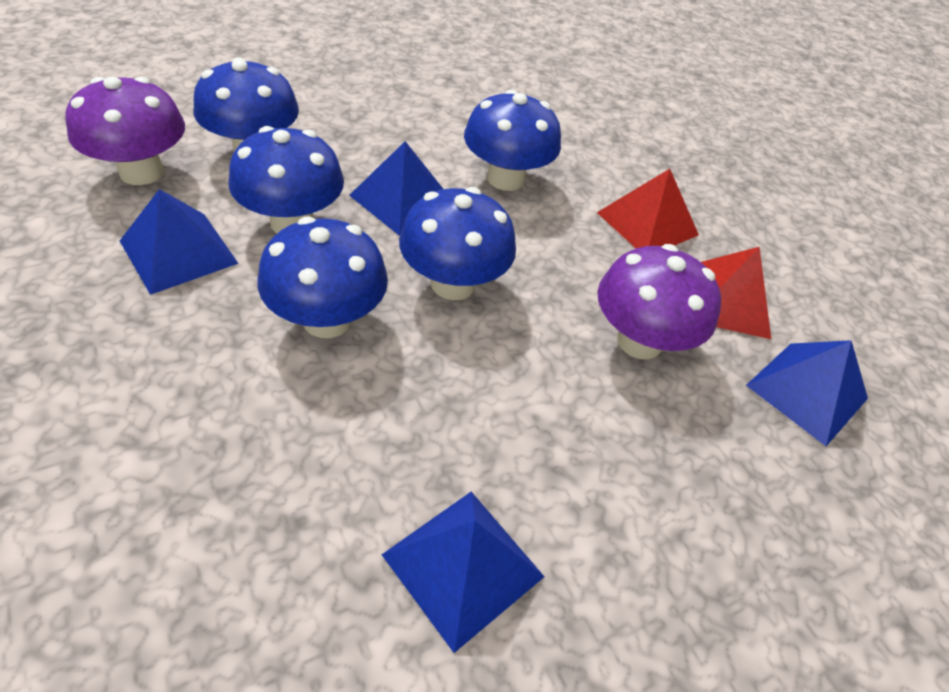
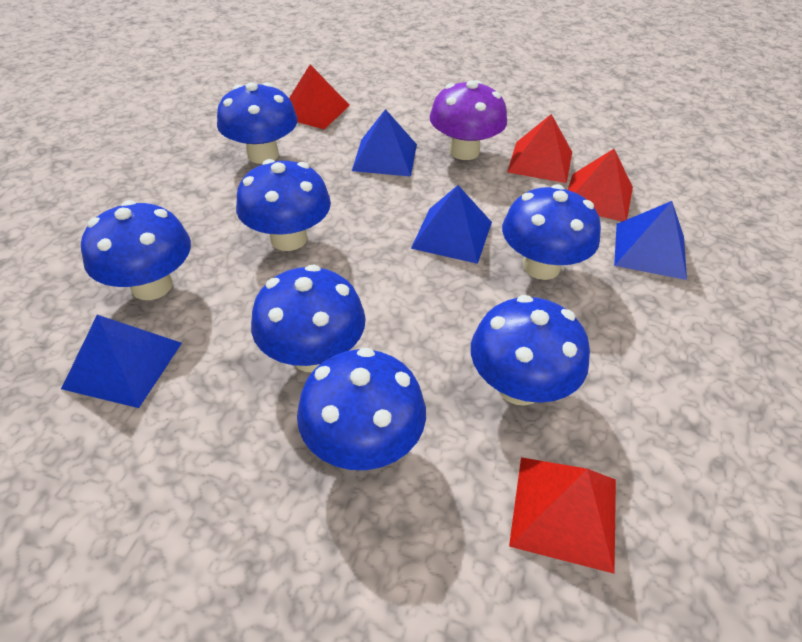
blue mushroom: 5 -> 7
purple mushroom: 2 -> 1
red pyramid: 2 -> 4

